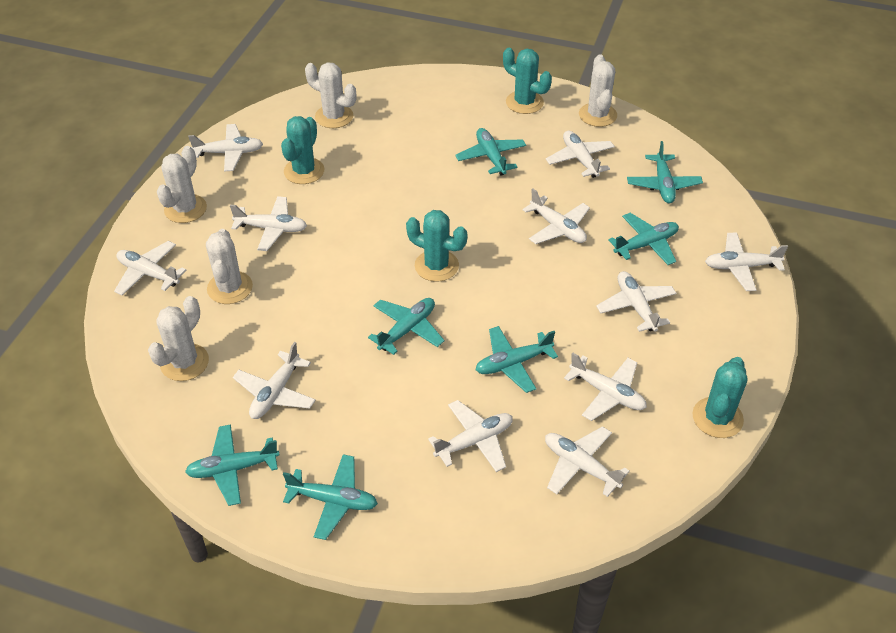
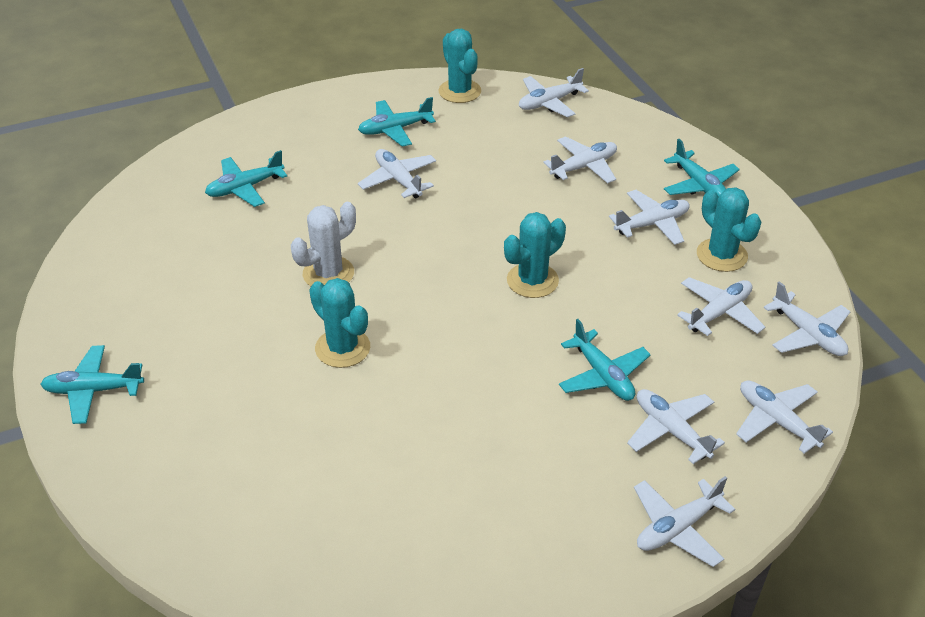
turquoise plane: 7 -> 5
white cactus: 5 -> 1
white plane: 11 -> 9

